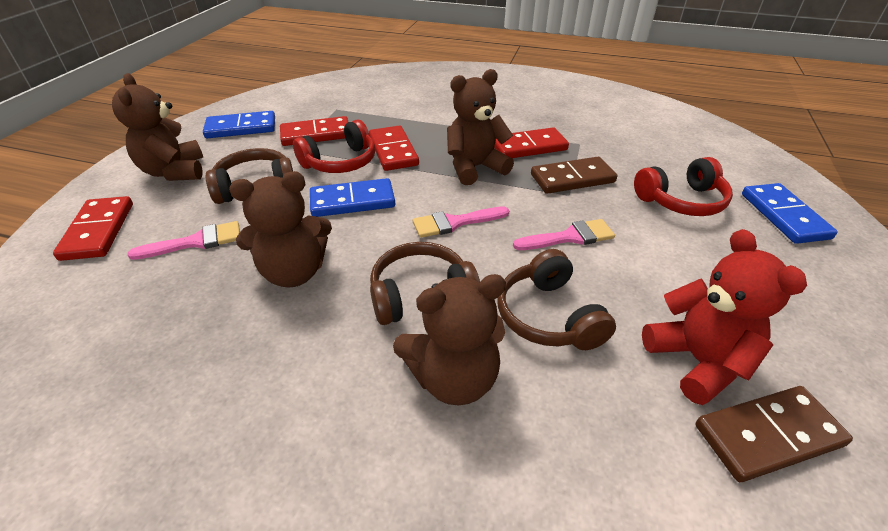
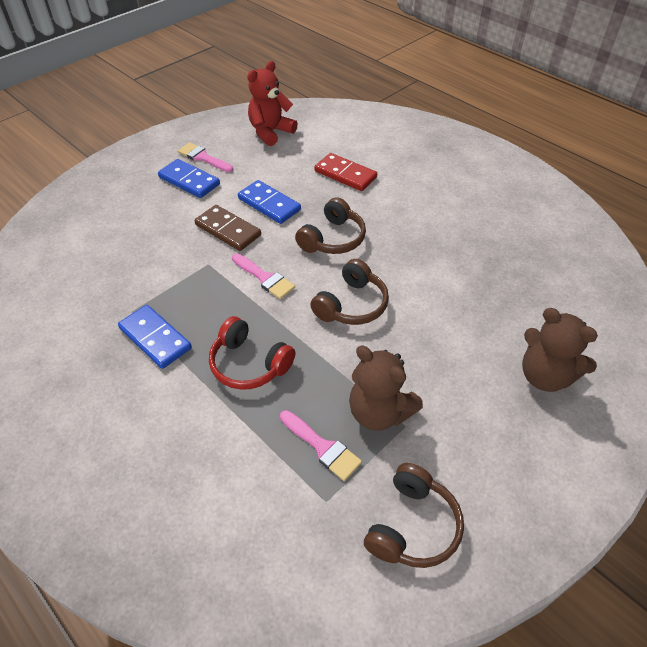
brown domino: 2 -> 1
brown teddy bear: 4 -> 2
red domino: 4 -> 1
red headphones: 2 -> 1

